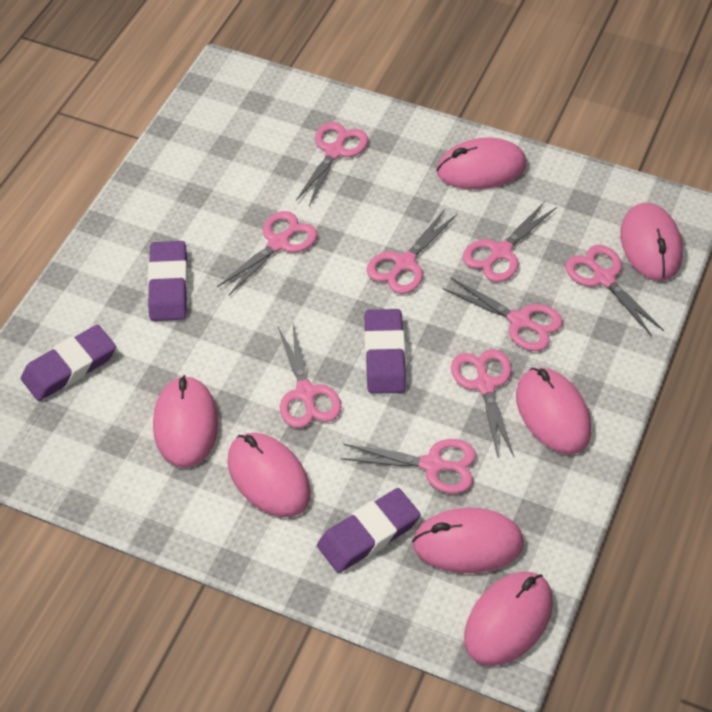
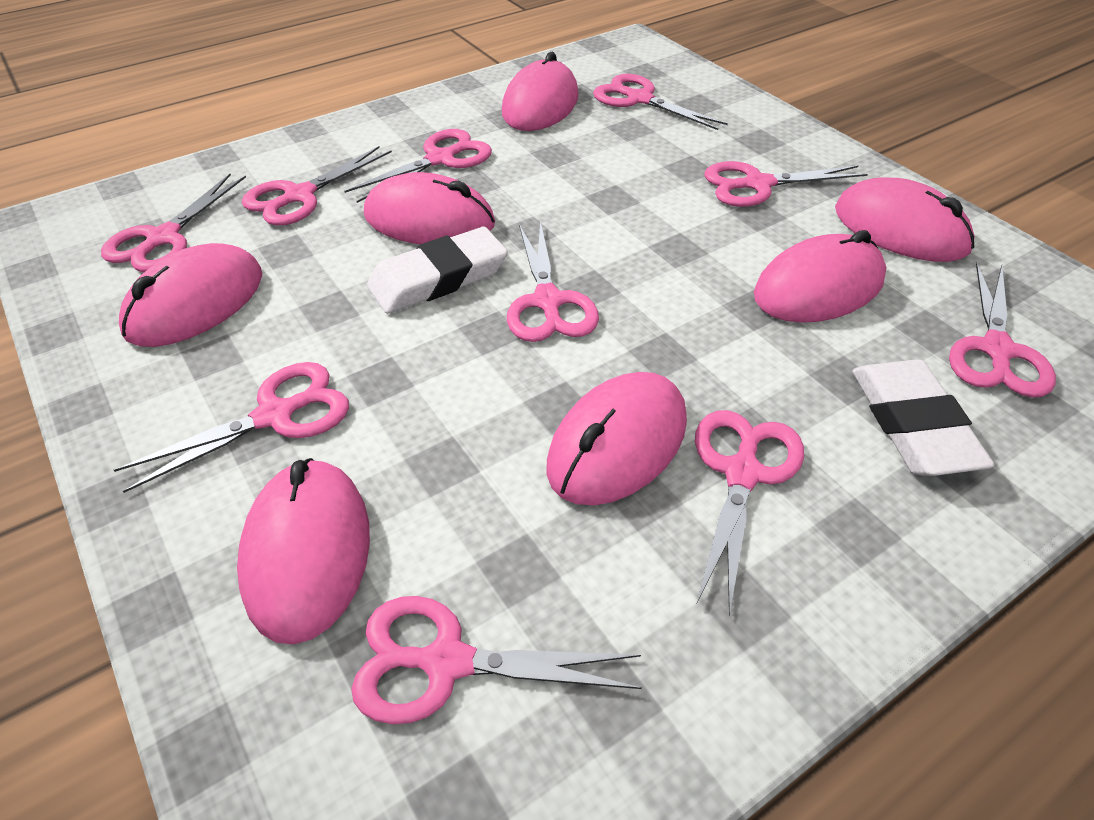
pink scissors: 9 -> 10
purple eraser: 4 -> 0
white eraser: 0 -> 2

